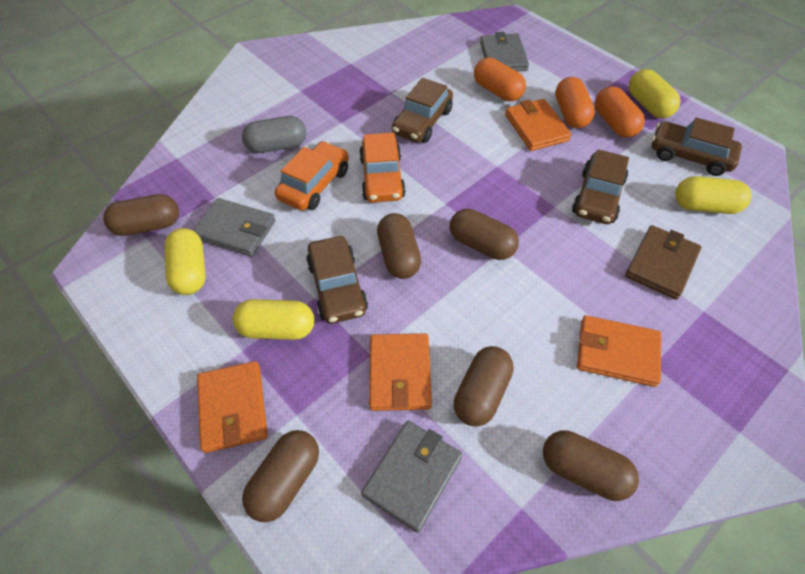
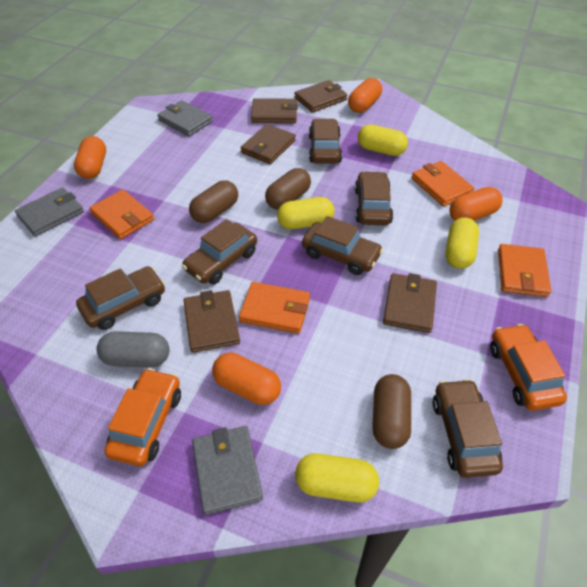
brown capsule: 6 -> 3
brown car: 4 -> 6
brown wallet: 1 -> 5
orange capsule: 3 -> 4

